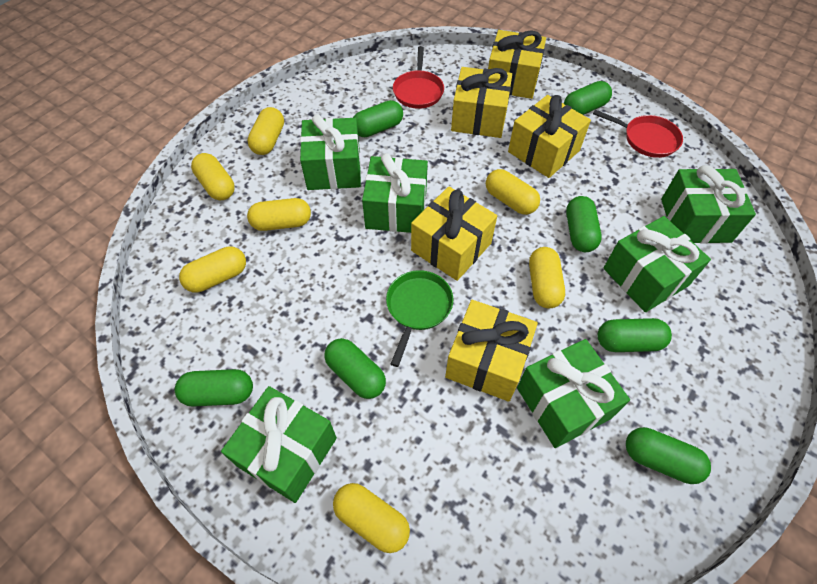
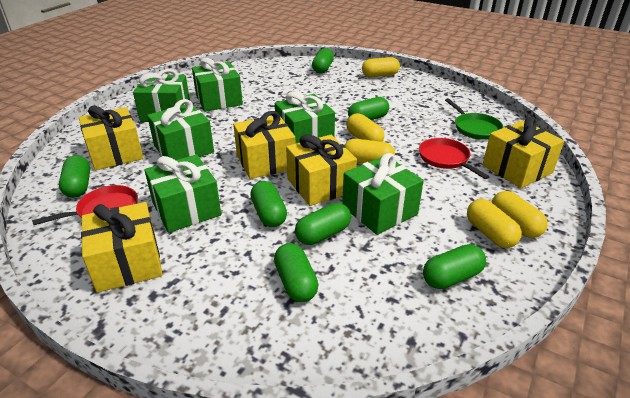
yellow capsule: 7 -> 5

